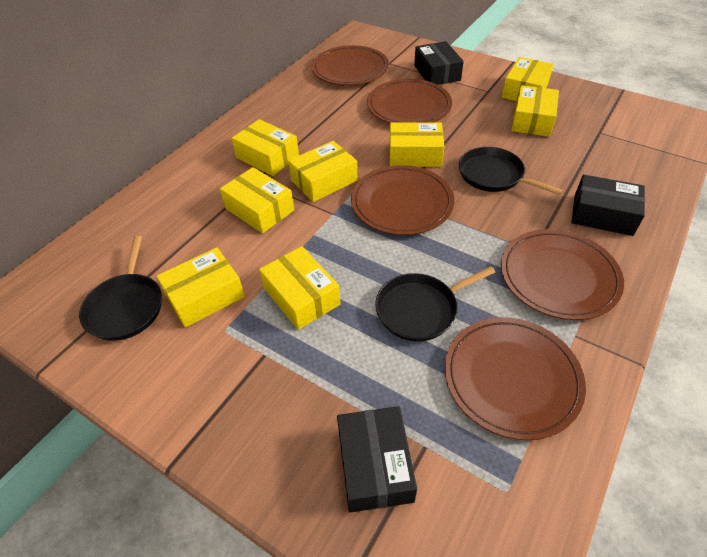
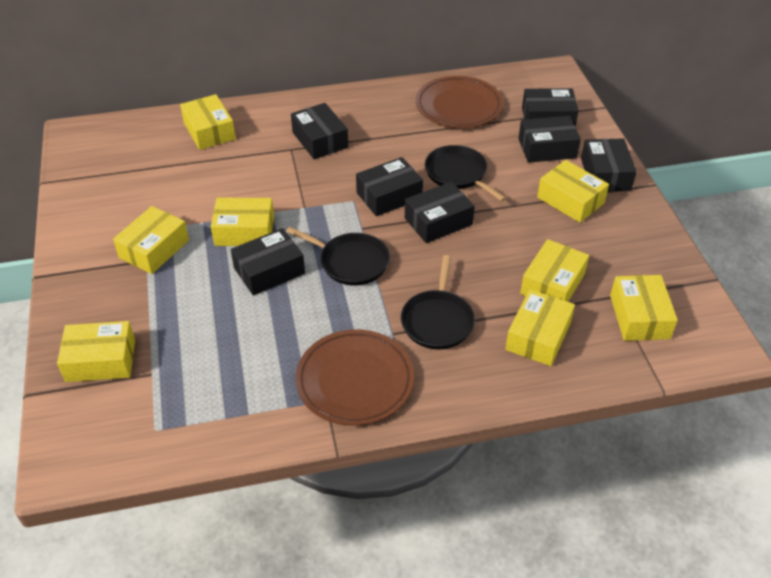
black box: 3 -> 7
brown plate: 5 -> 2

